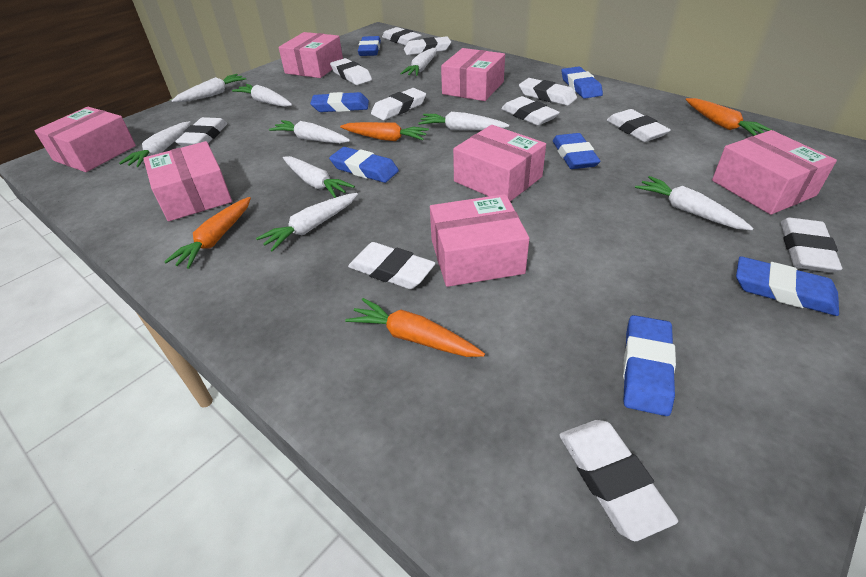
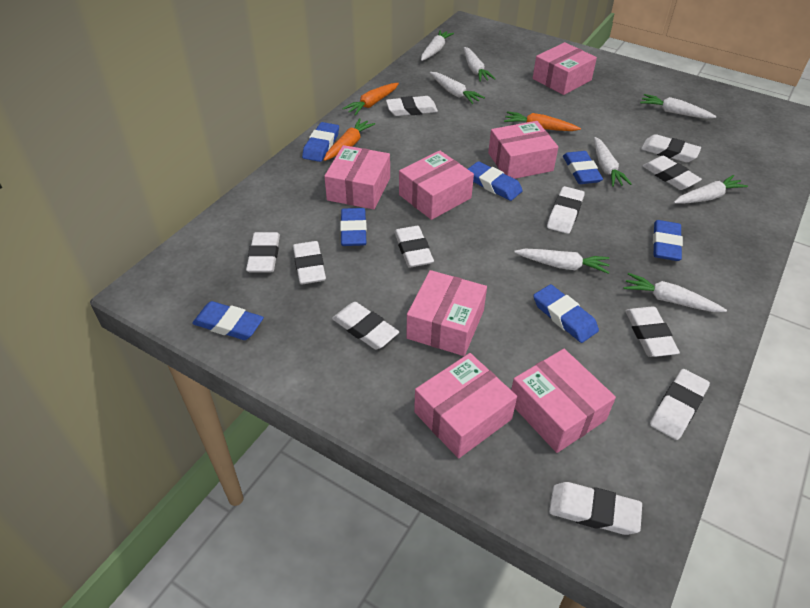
orange carrot: 4 -> 3
white carrot: 9 -> 8

